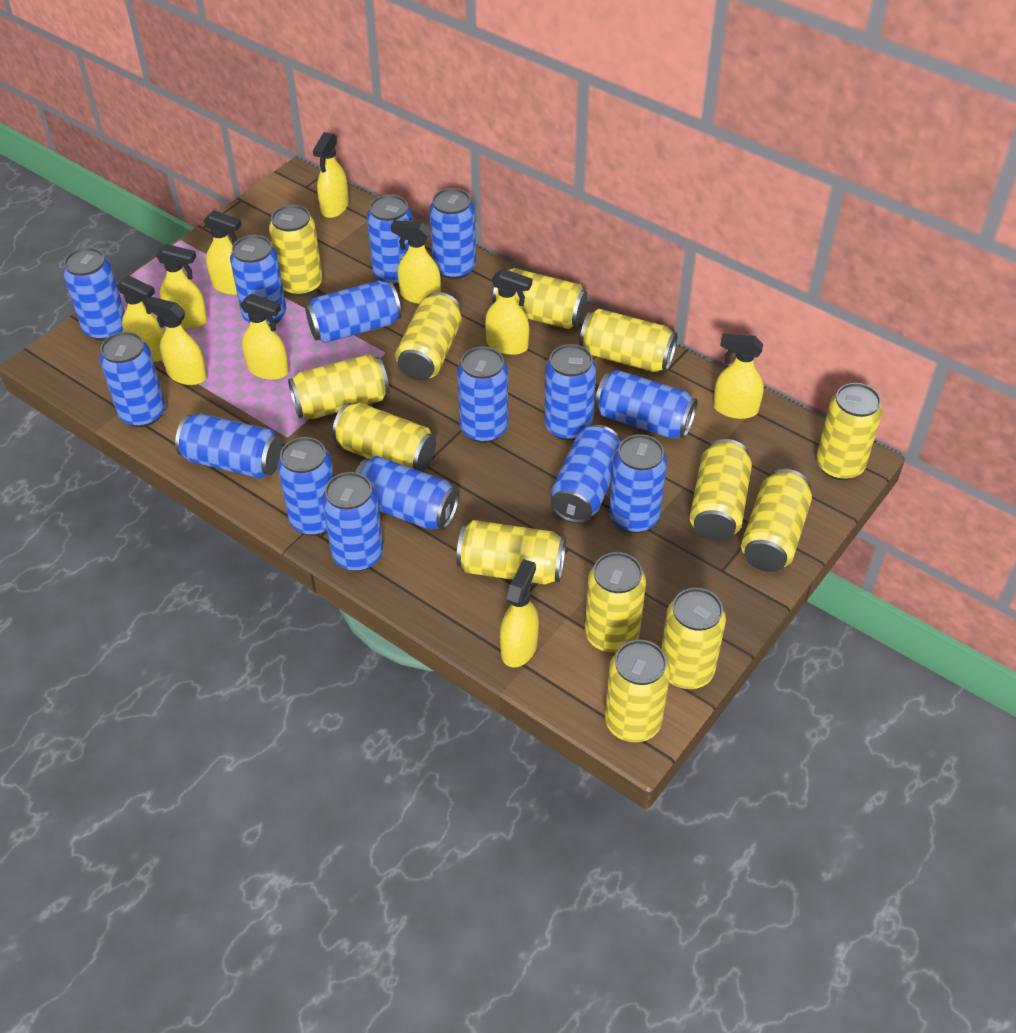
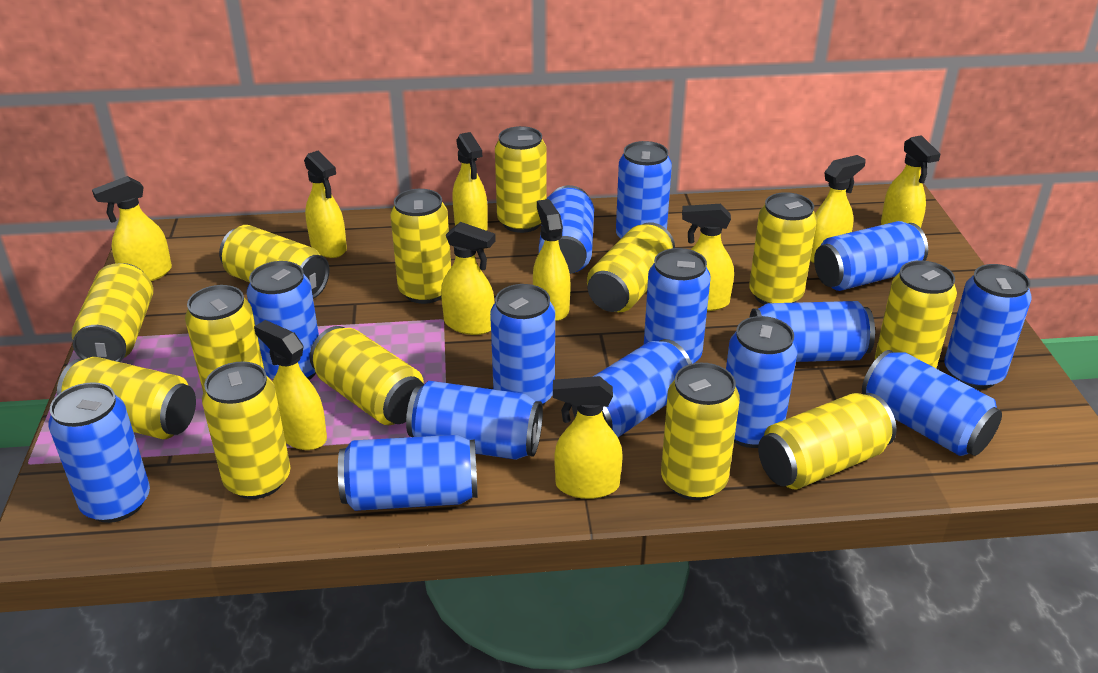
blue can: 15 -> 14

